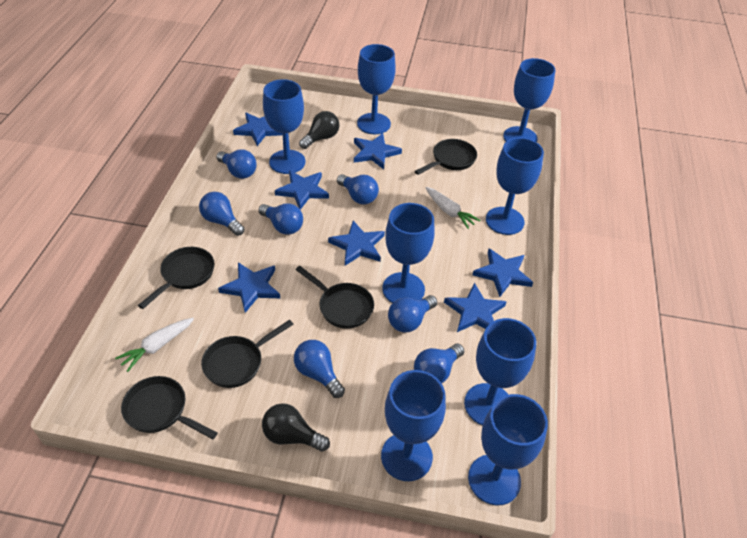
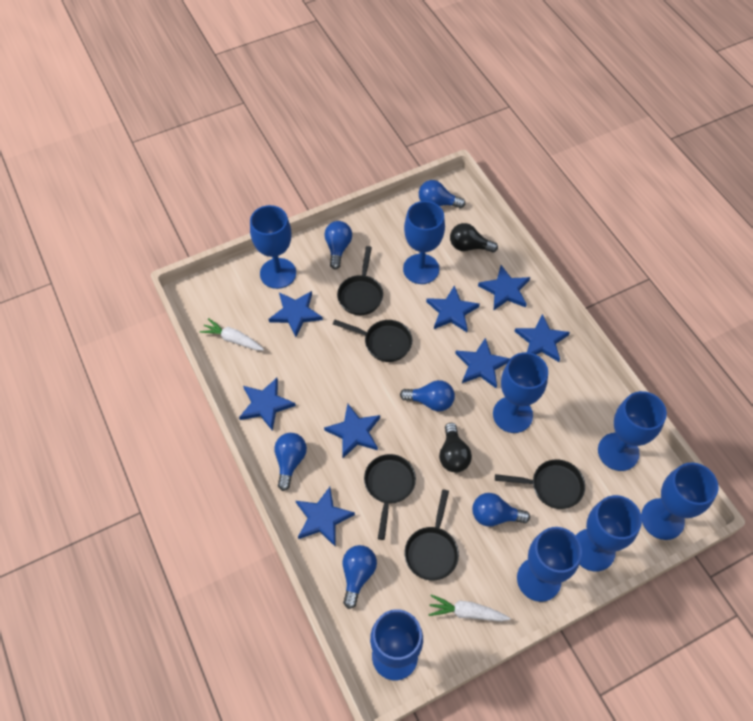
blue light bulb: 7 -> 6
blue star: 7 -> 8

